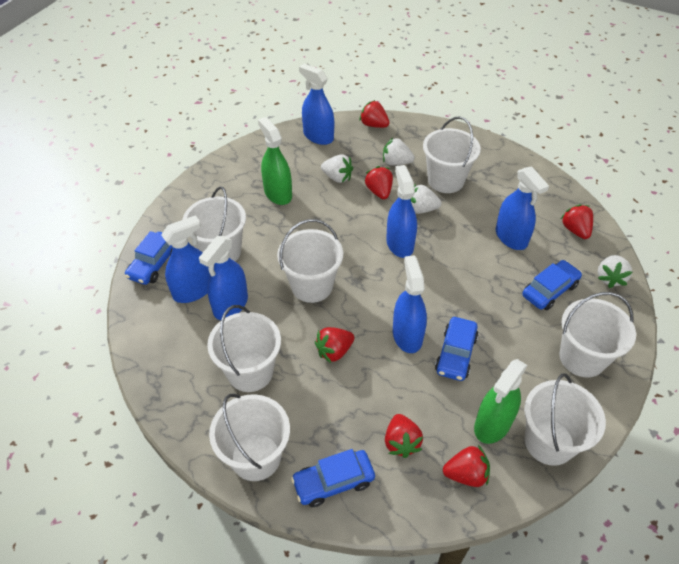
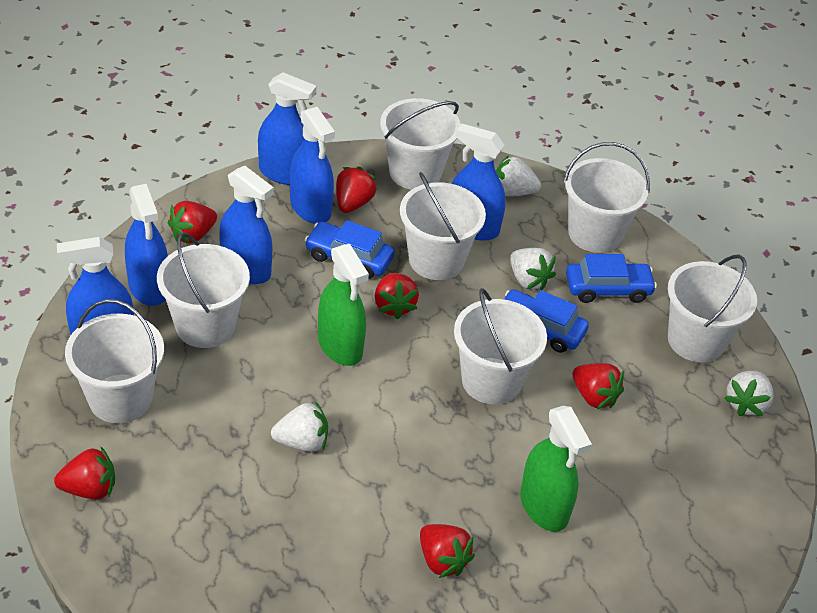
blue car: 4 -> 3

